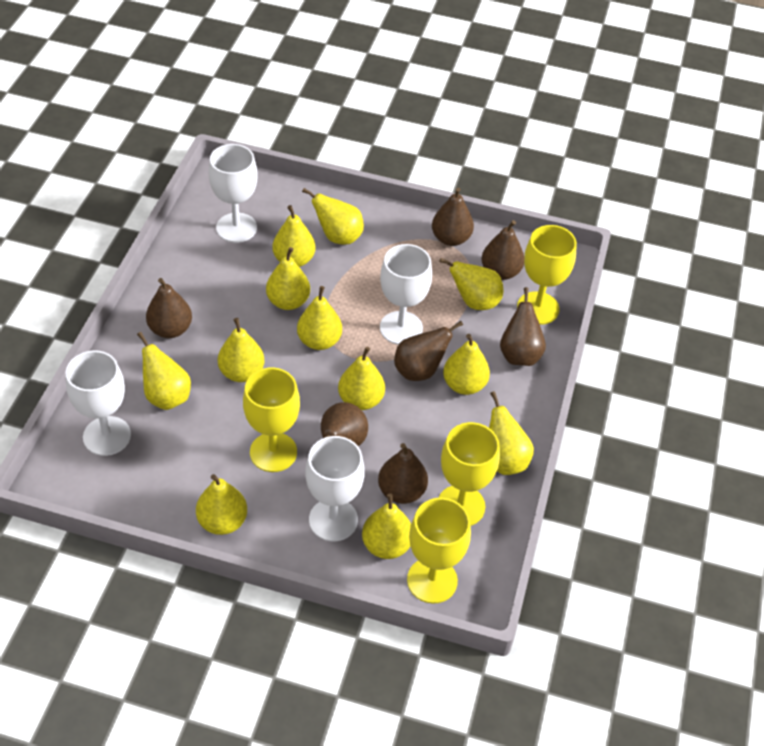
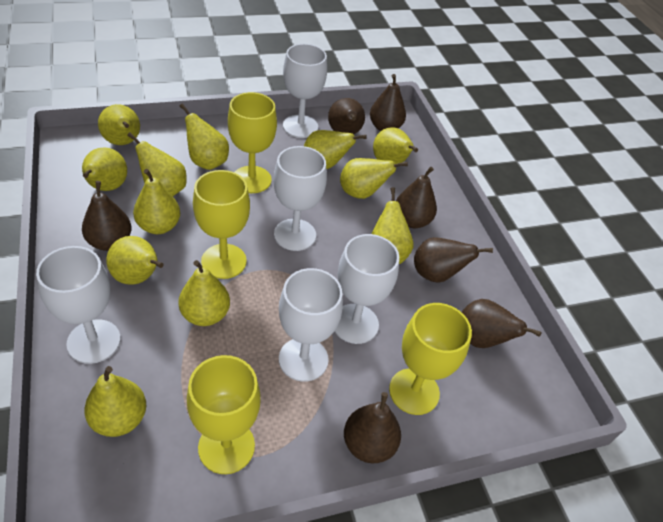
white goblet: 4 -> 5

